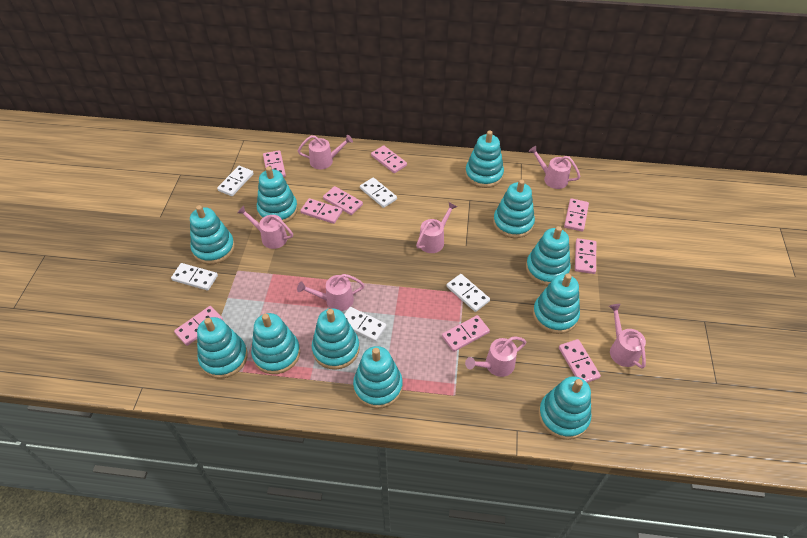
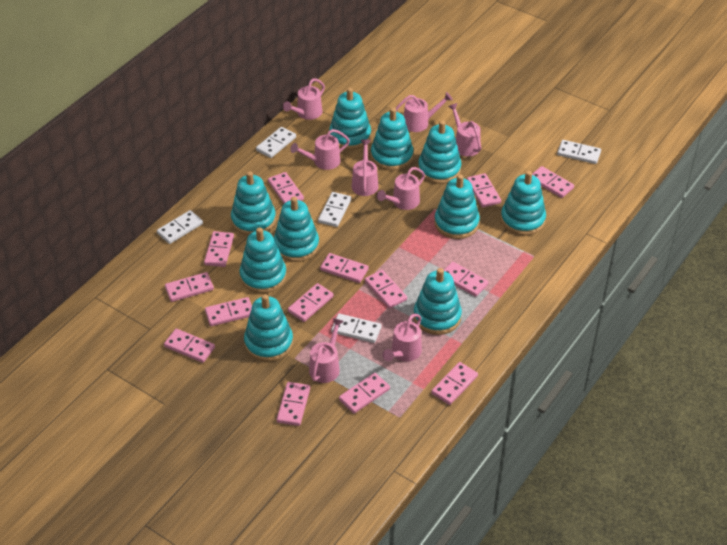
pink domino: 9 -> 14
pink watering can: 7 -> 8
turquoise stacking toy: 11 -> 10

